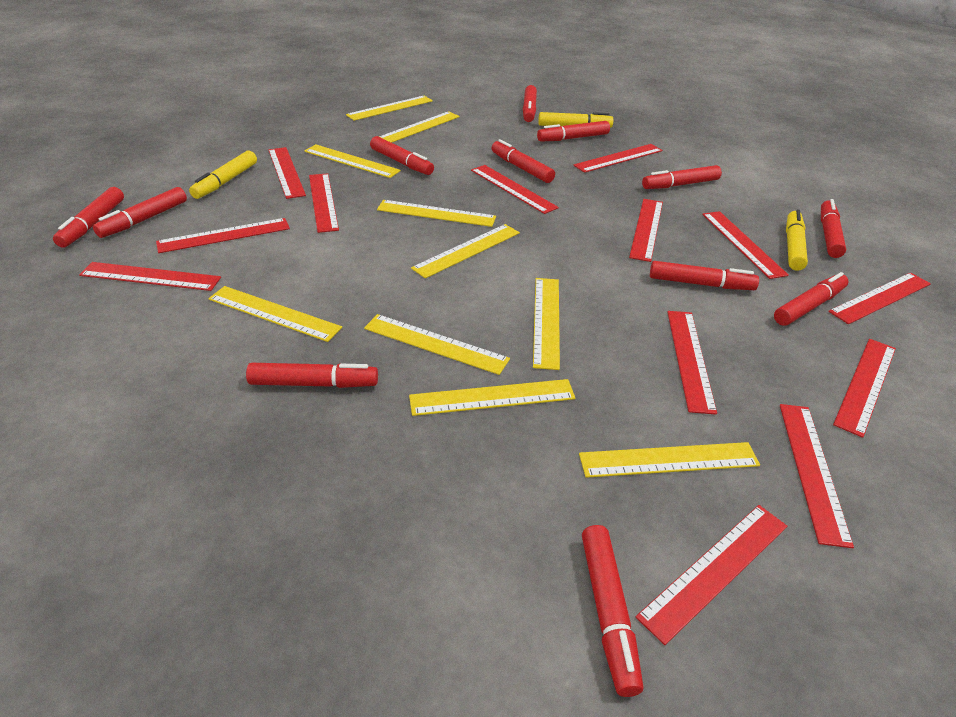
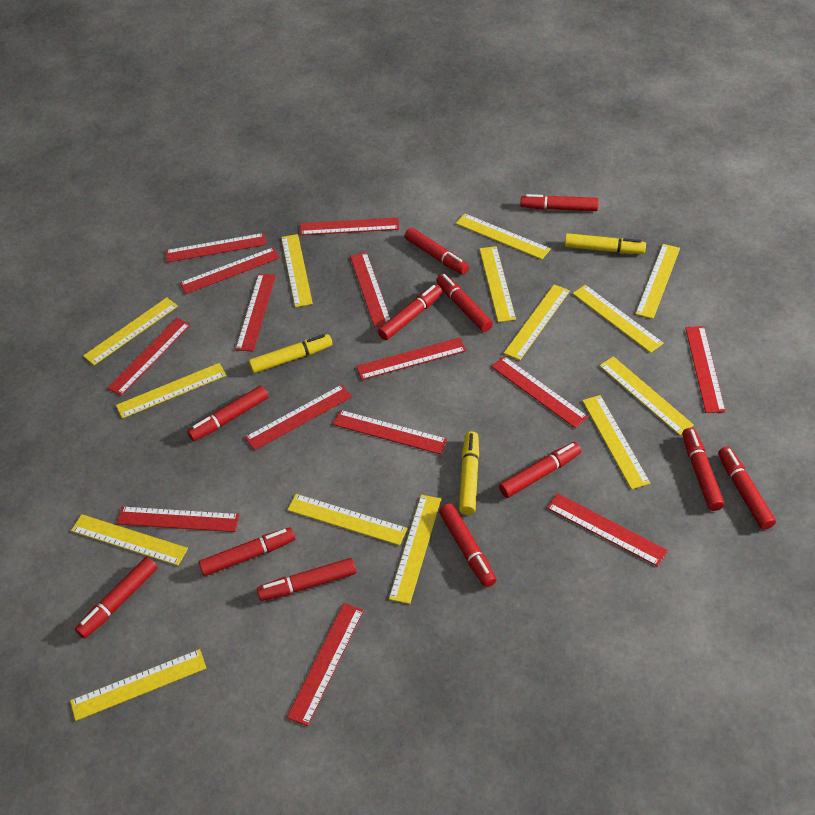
red ruler: 13 -> 14
yellow ruler: 10 -> 14

